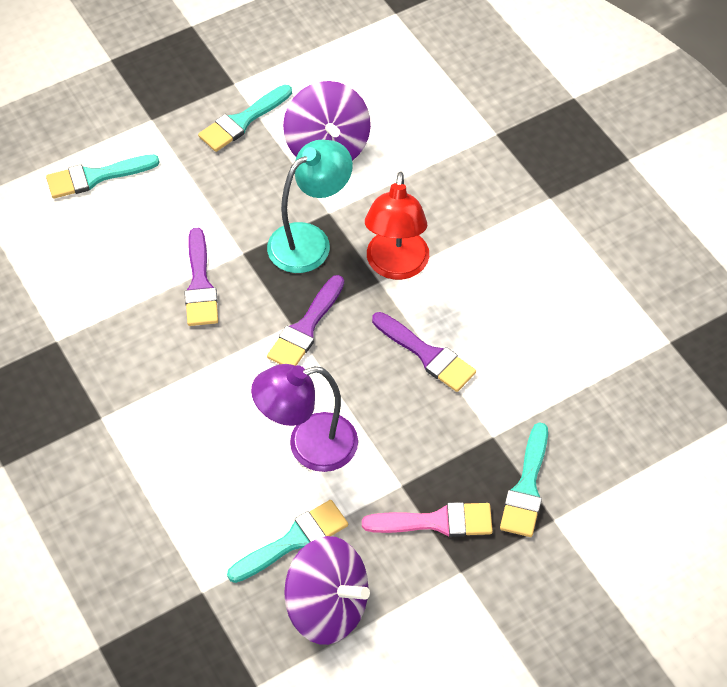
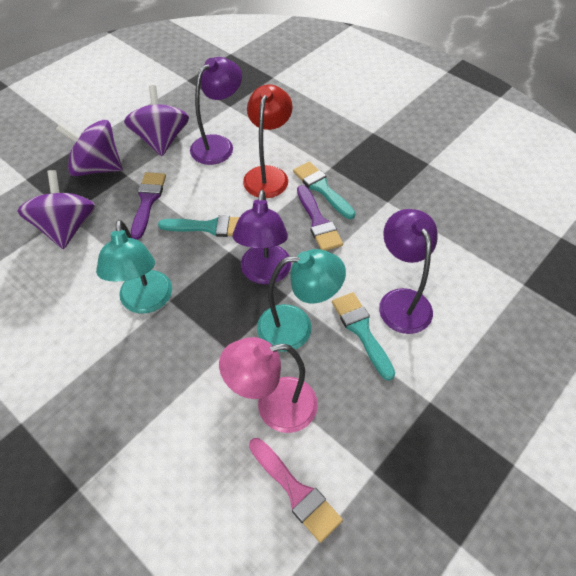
pink lamp: 0 -> 1
purple brush: 3 -> 2
purple lamp: 1 -> 3
purple spinning top: 2 -> 3
turquoise brush: 4 -> 3
turquoise lamp: 1 -> 2

